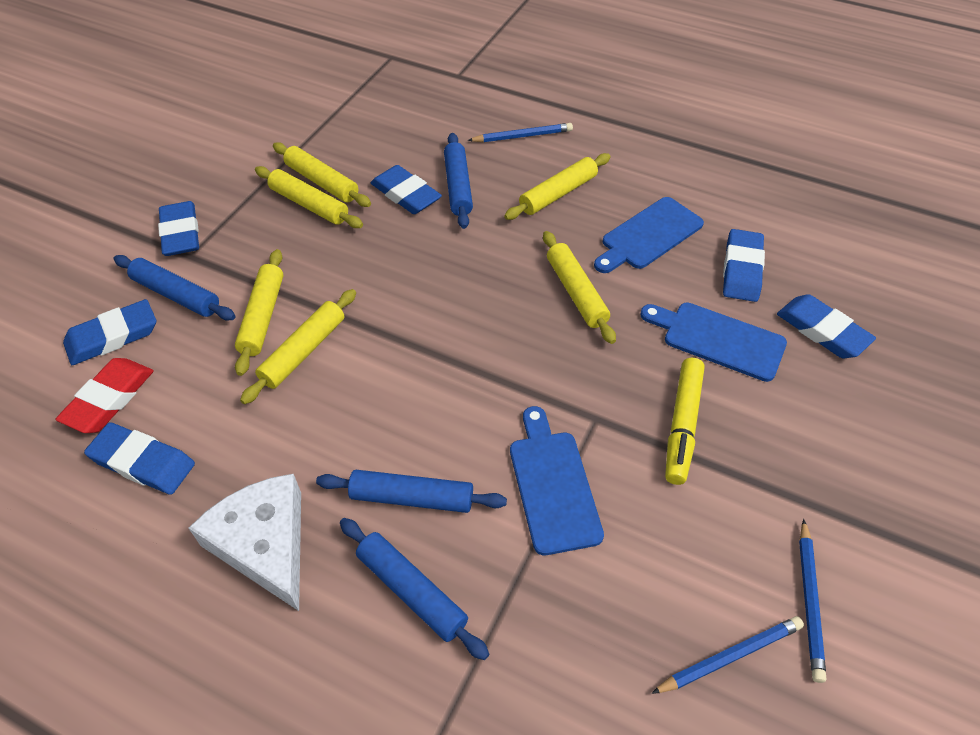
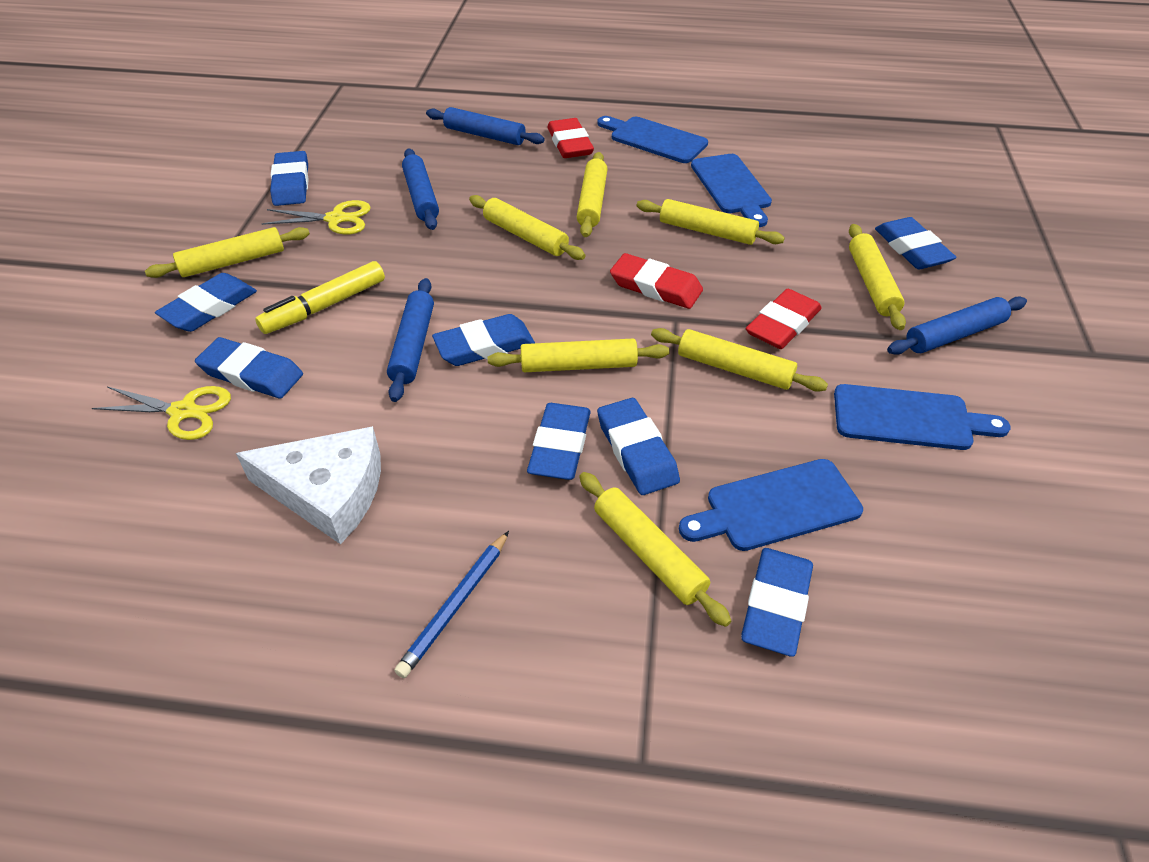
blue cutting board: 3 -> 4
blue eraser: 6 -> 8
blue pencil: 3 -> 1
red eraser: 1 -> 3
yellow rolling pin: 6 -> 8
yellow scissors: 0 -> 2

